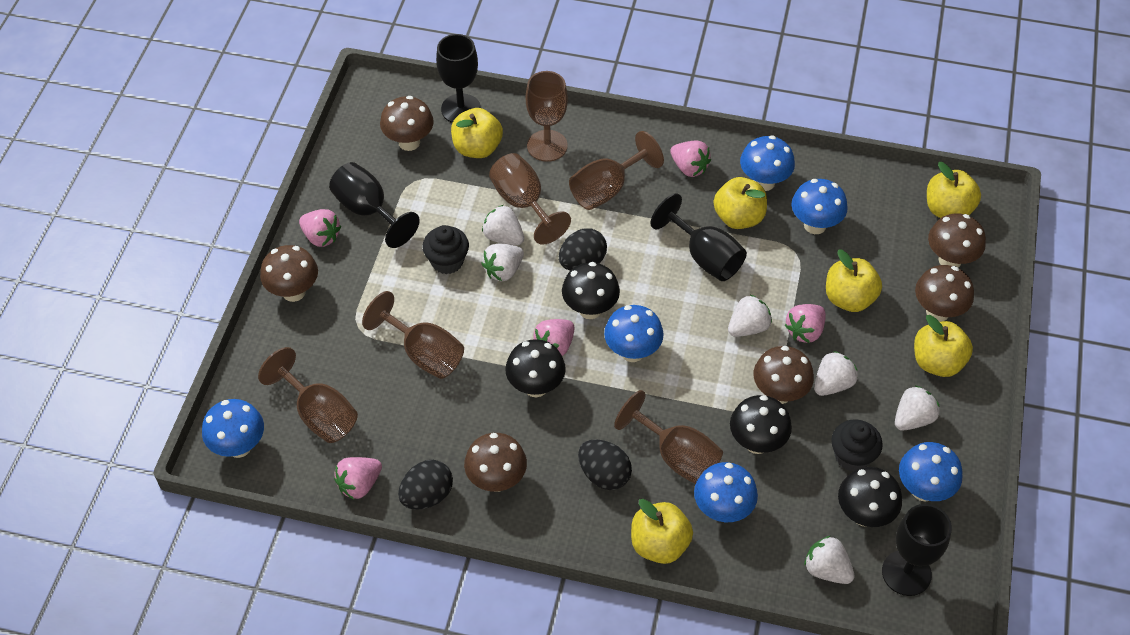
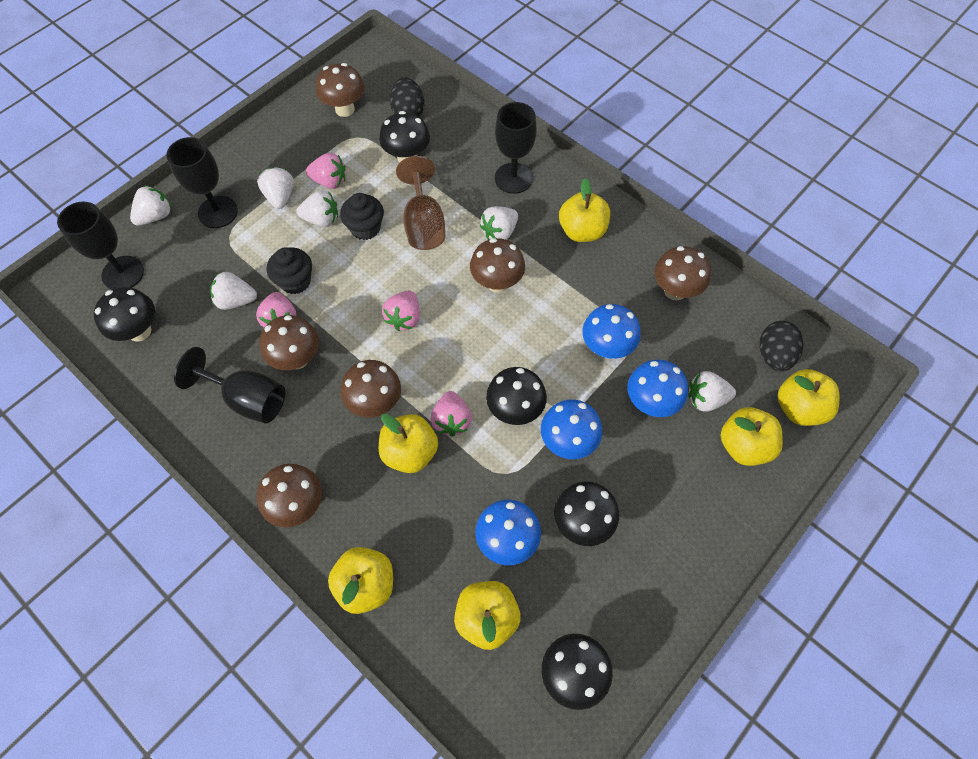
black egg: 3 -> 2
black mushroom: 4 -> 5
blue mushroom: 6 -> 4
brown goblet: 6 -> 1
pink strawberry: 5 -> 4

